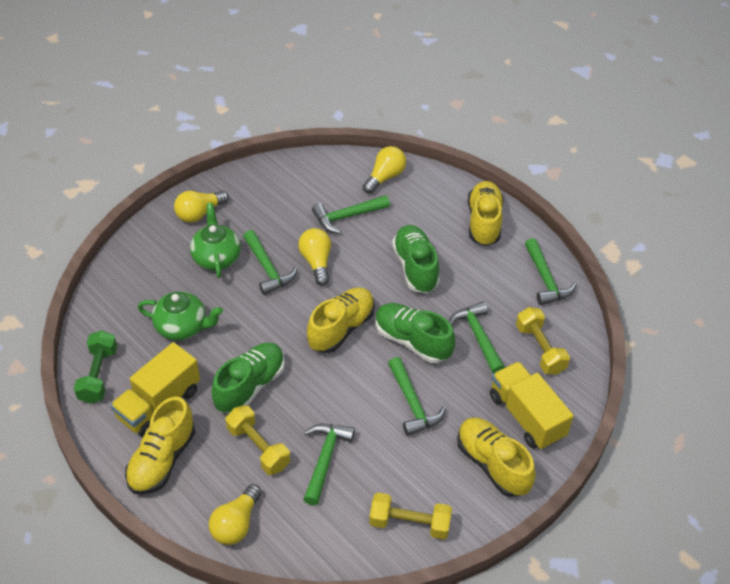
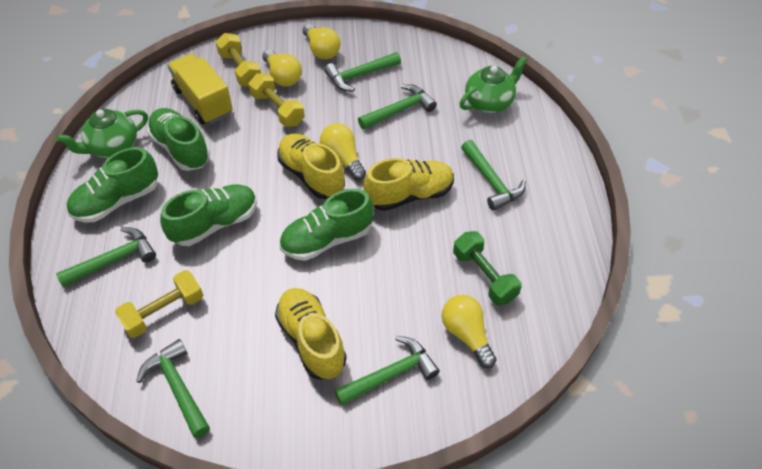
green shoe: 3 -> 4
yellow shoe: 4 -> 3
yellow truck: 2 -> 1

